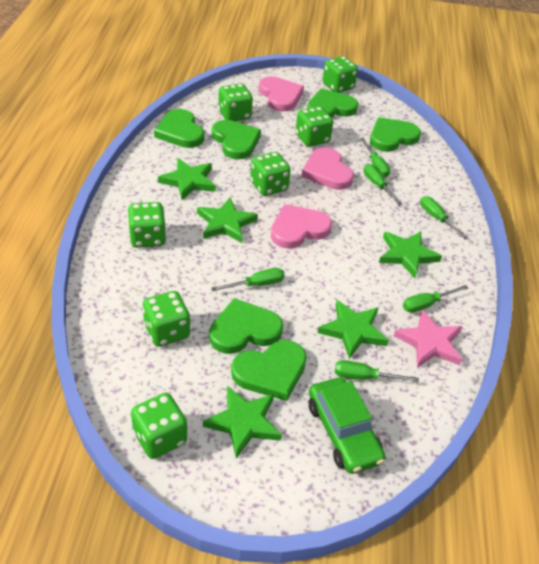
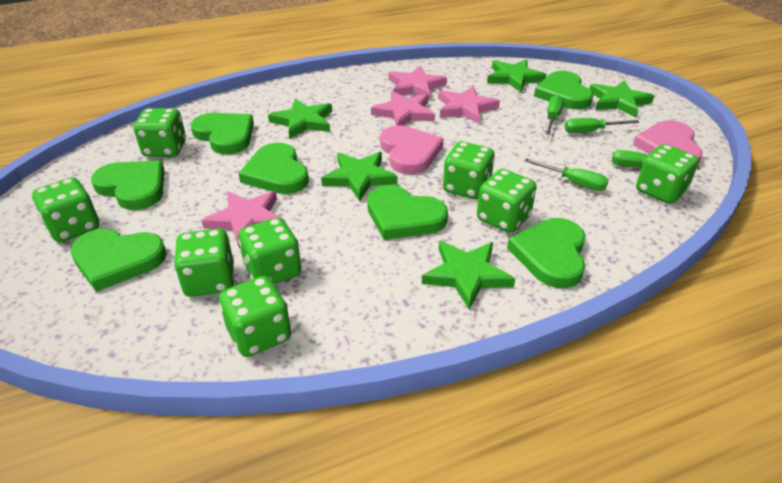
green car: 1 -> 0
green dice: 7 -> 8
green heart: 6 -> 7
green screwdriver: 6 -> 4
pink heart: 3 -> 2
pink star: 1 -> 4

